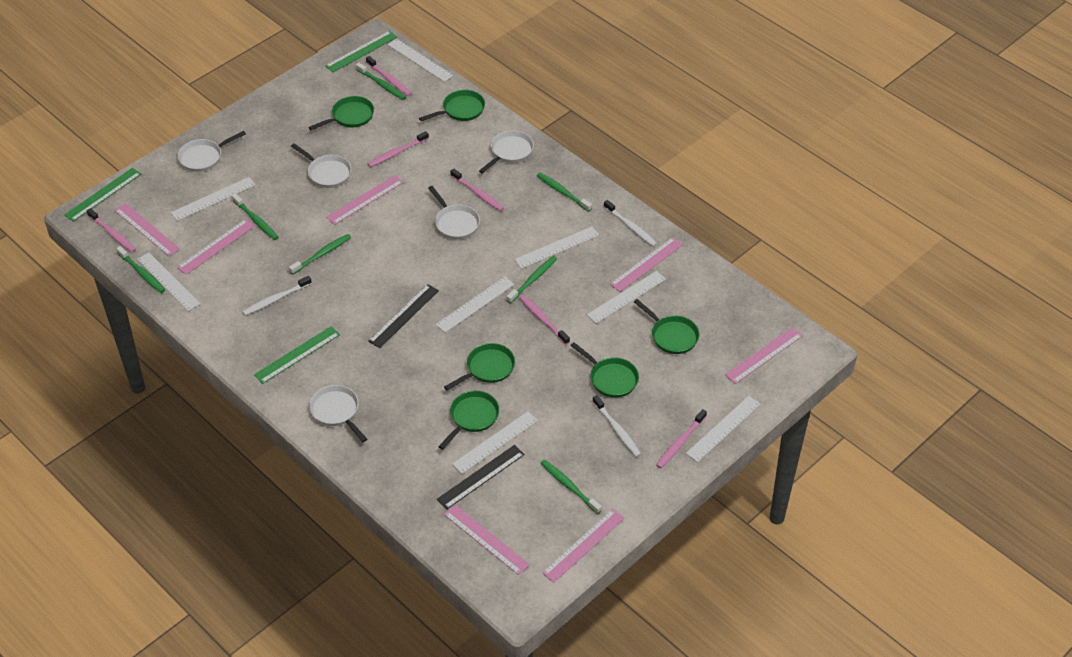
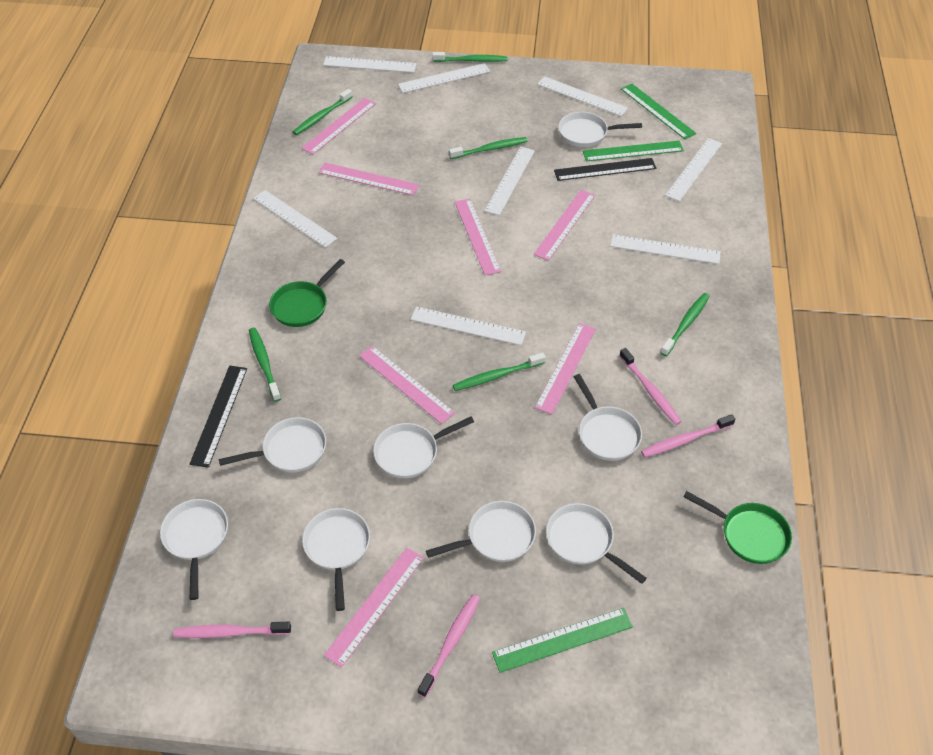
green pan: 6 -> 2
green toothbrush: 7 -> 6
pink toothbrush: 6 -> 4
white pan: 5 -> 8
white toothbrush: 3 -> 0

